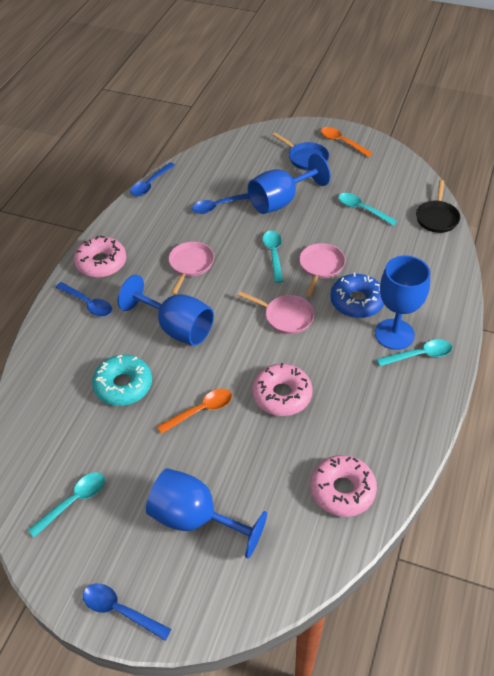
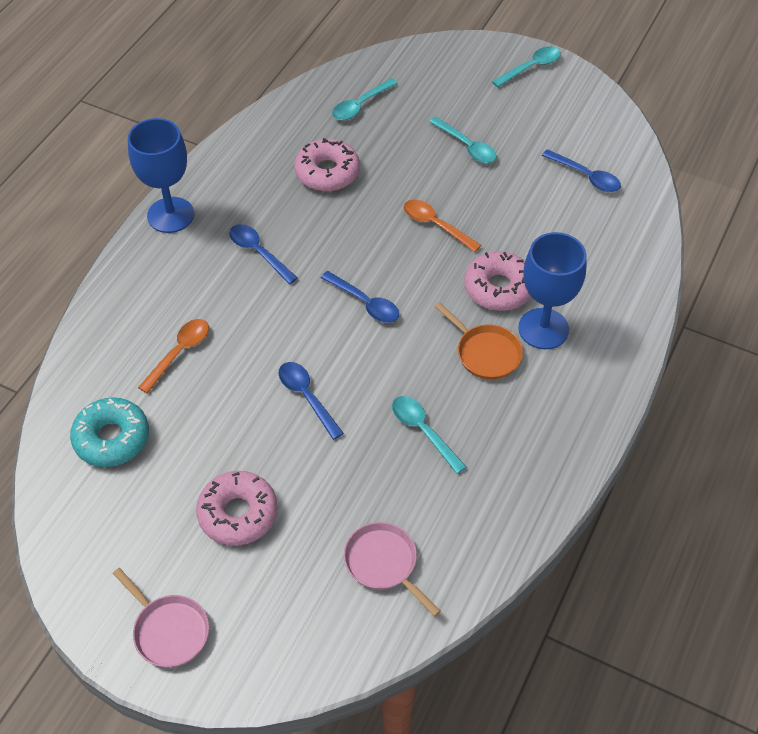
black pan: 1 -> 0
blue donut: 1 -> 0
blue goblet: 4 -> 2
blue pan: 1 -> 0
orange pan: 0 -> 1
pink pan: 3 -> 2

